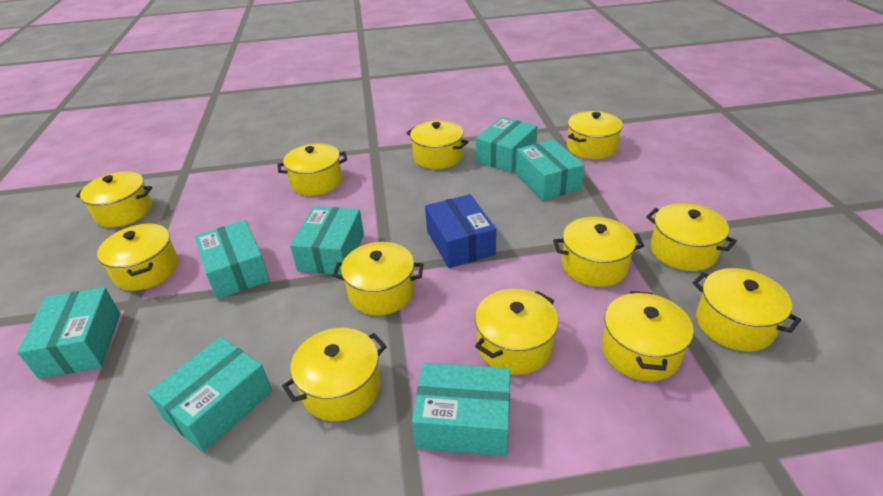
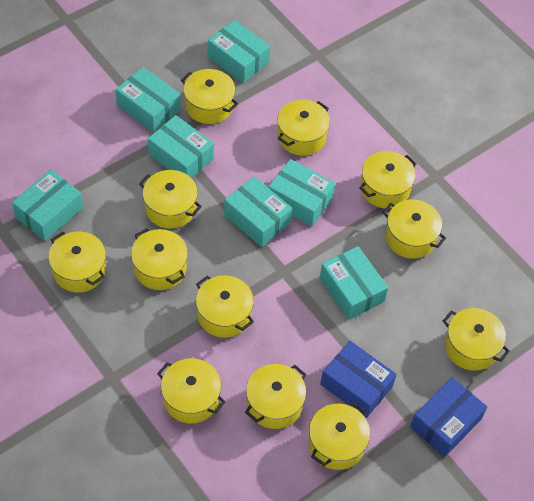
blue box: 1 -> 2

